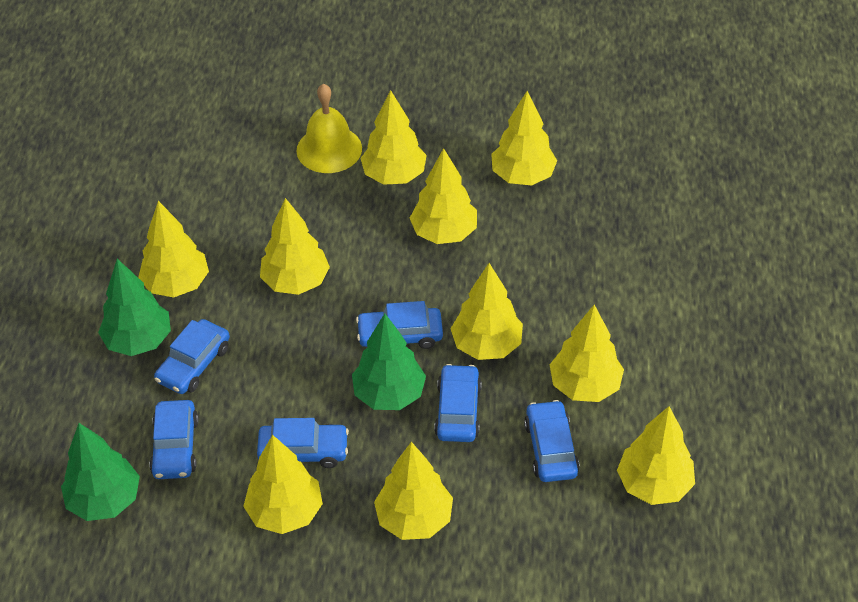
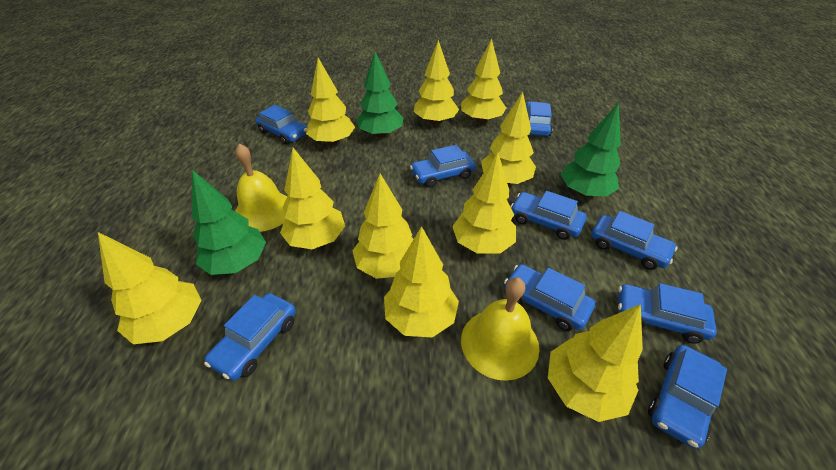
blue car: 6 -> 9
yellow bell: 1 -> 2

